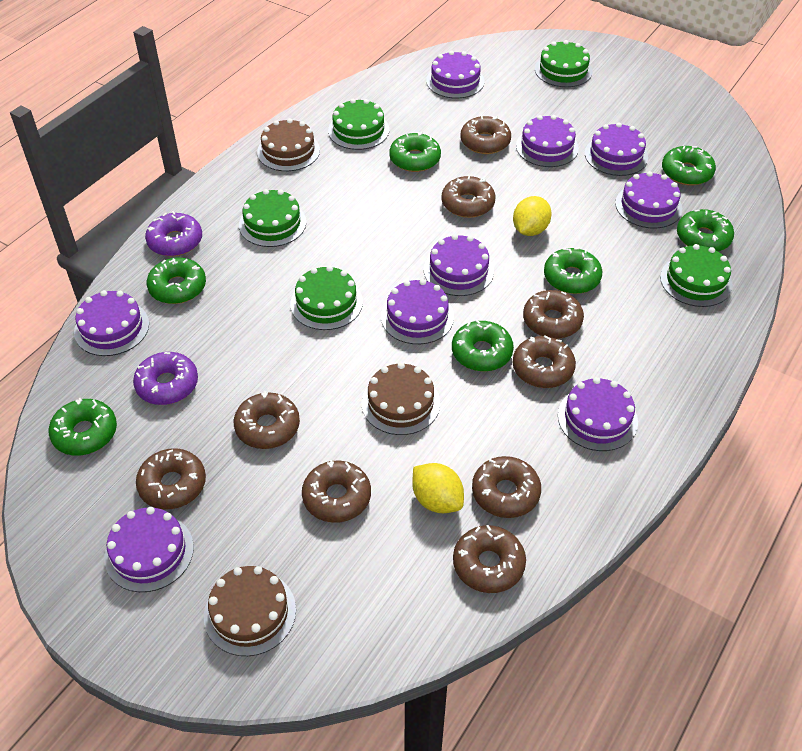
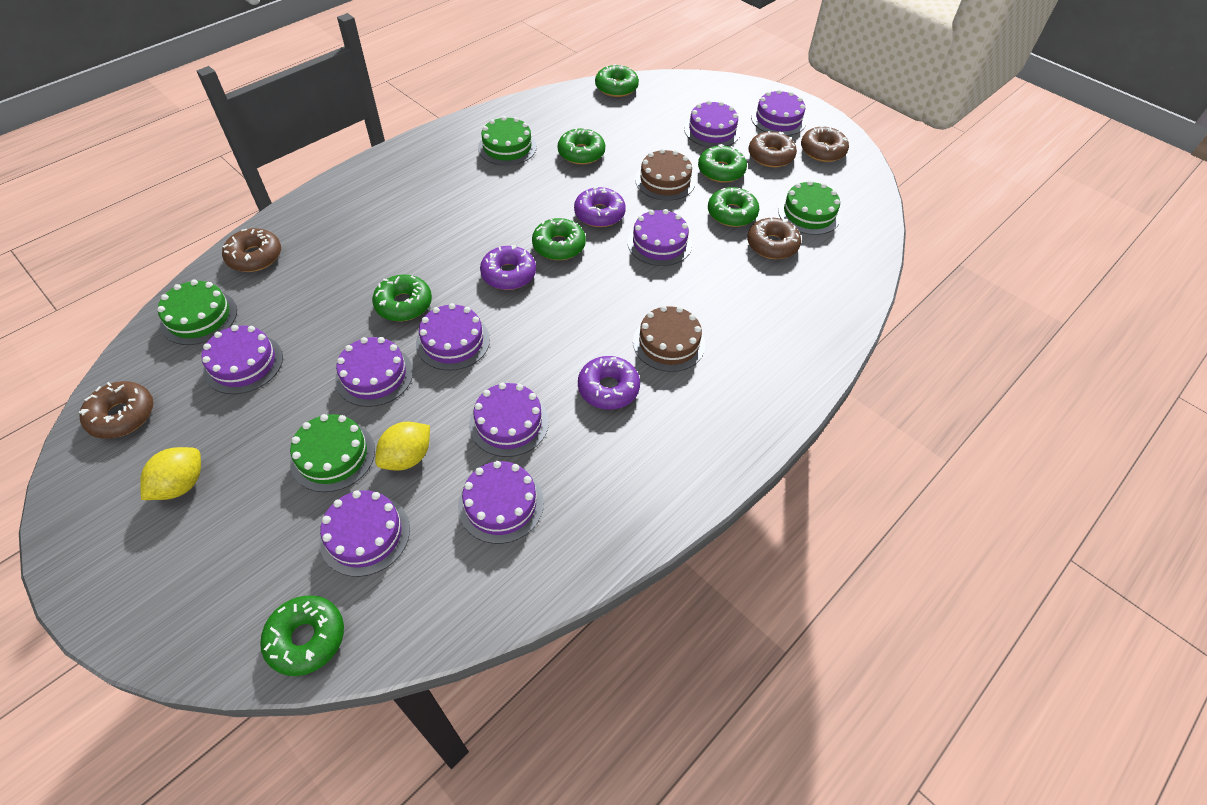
brown cake: 3 -> 2
brown donut: 9 -> 5
green cake: 5 -> 4
purple donut: 2 -> 3

